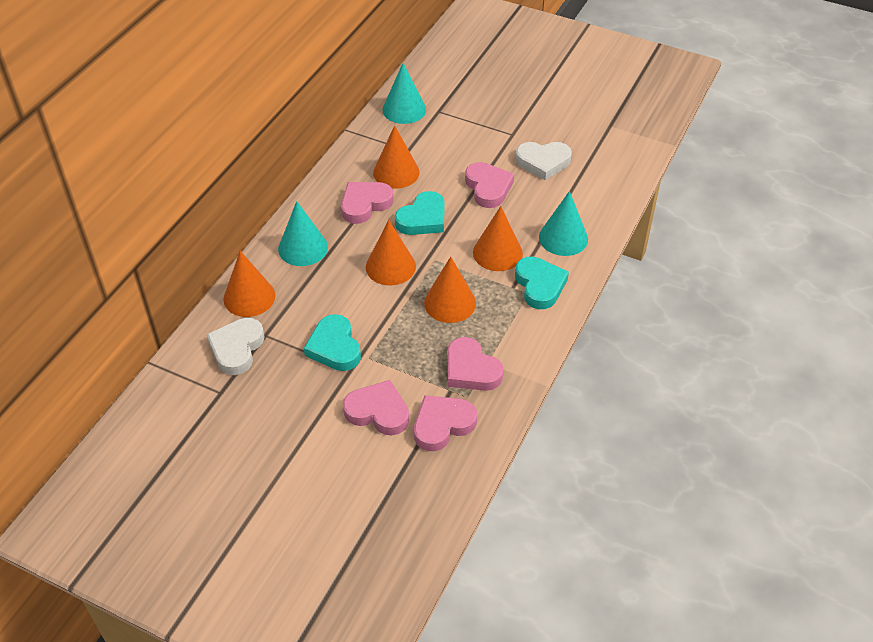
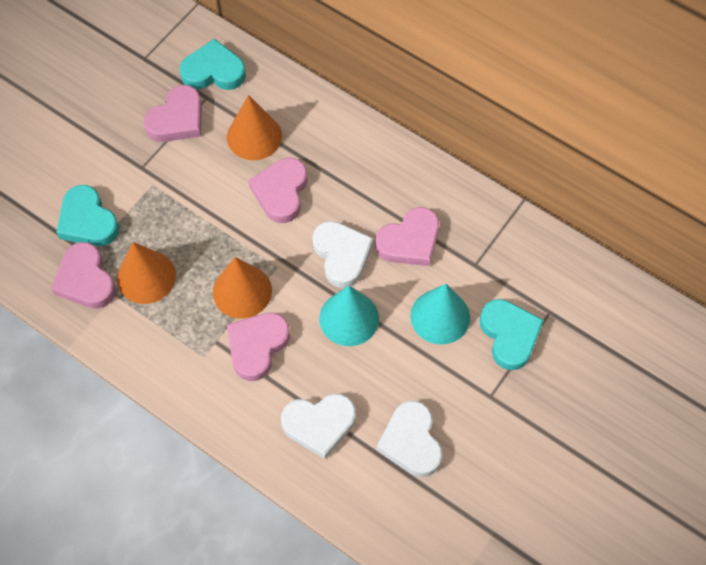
orange cone: 5 -> 3
turquoise cone: 3 -> 2
white heart: 2 -> 3

